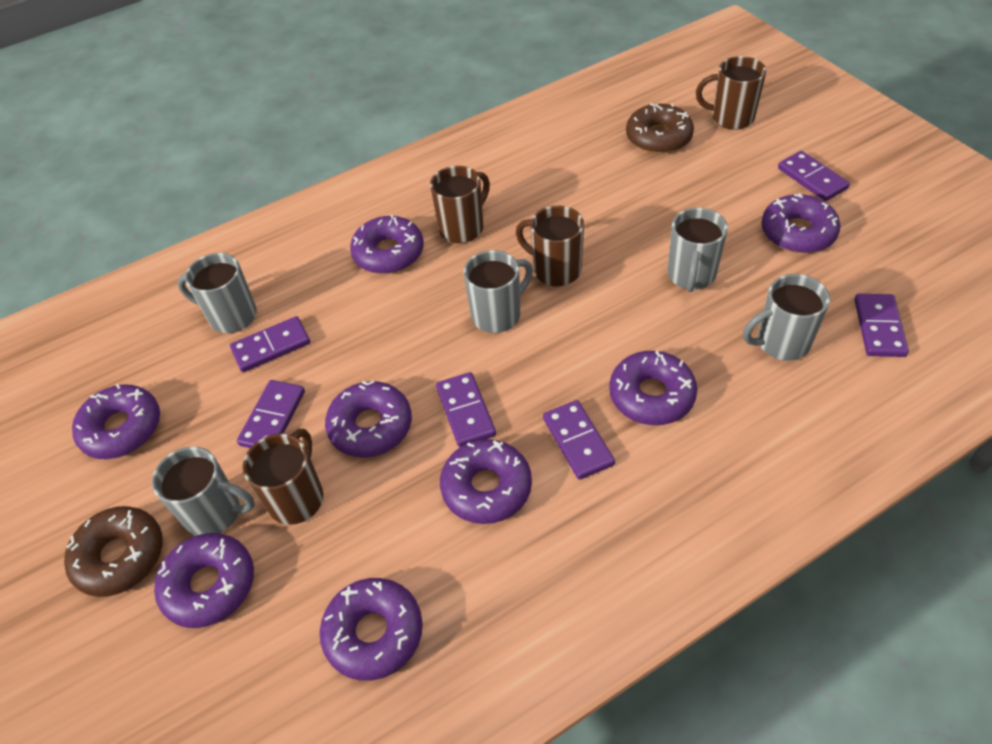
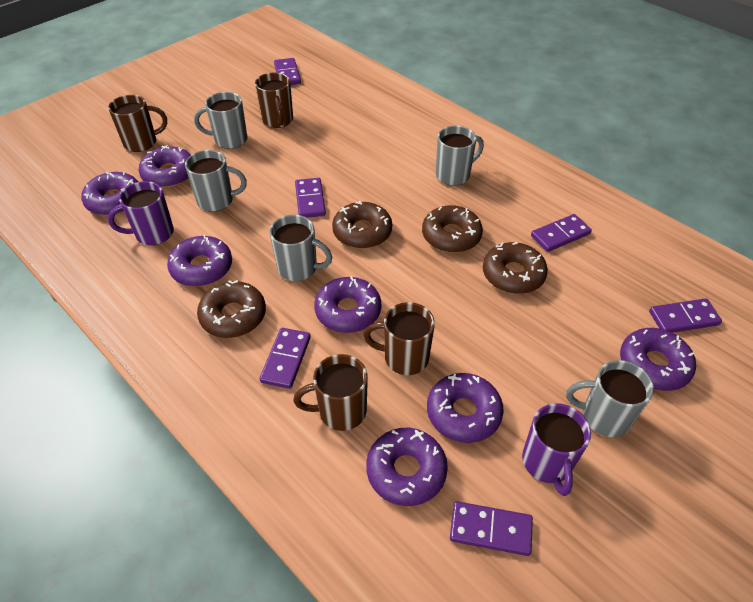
brown donut: 2 -> 4
purple donut: 8 -> 7
purple mug: 0 -> 2

